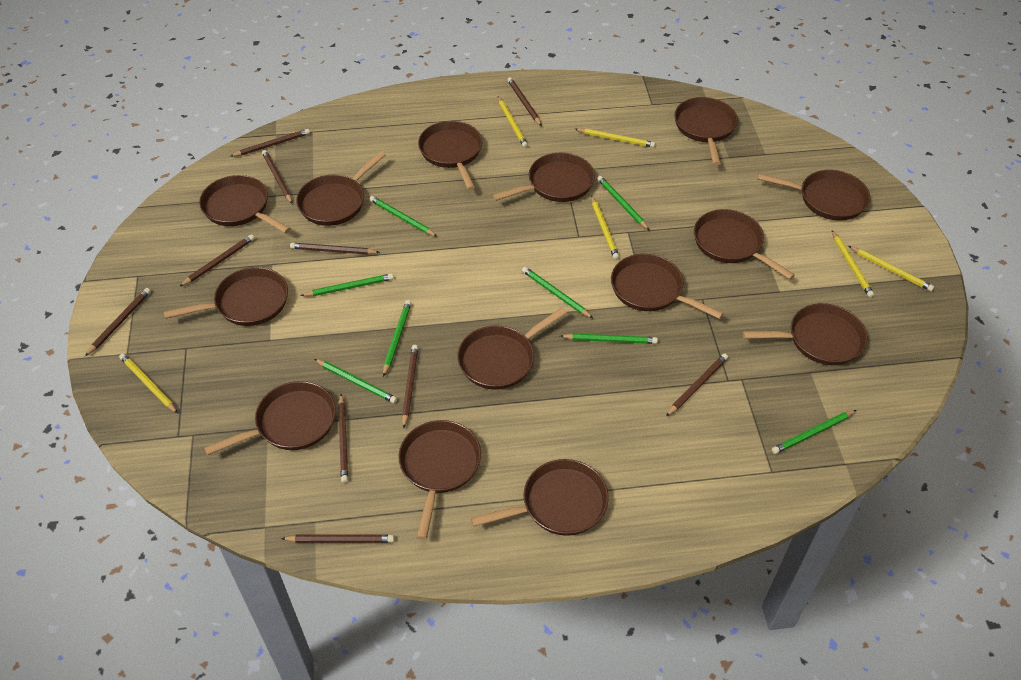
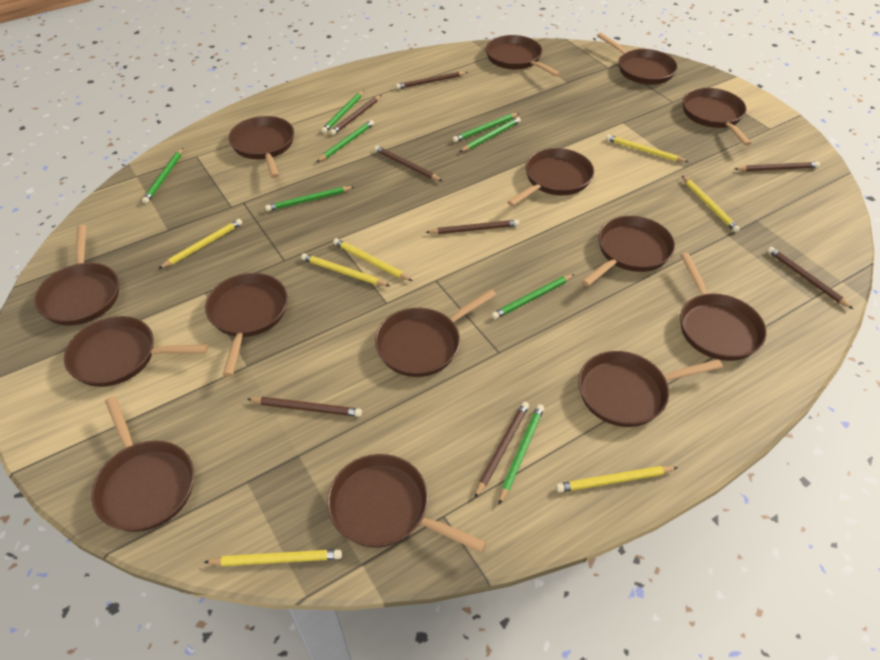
brown pencil: 10 -> 8
yellow pencil: 6 -> 7

